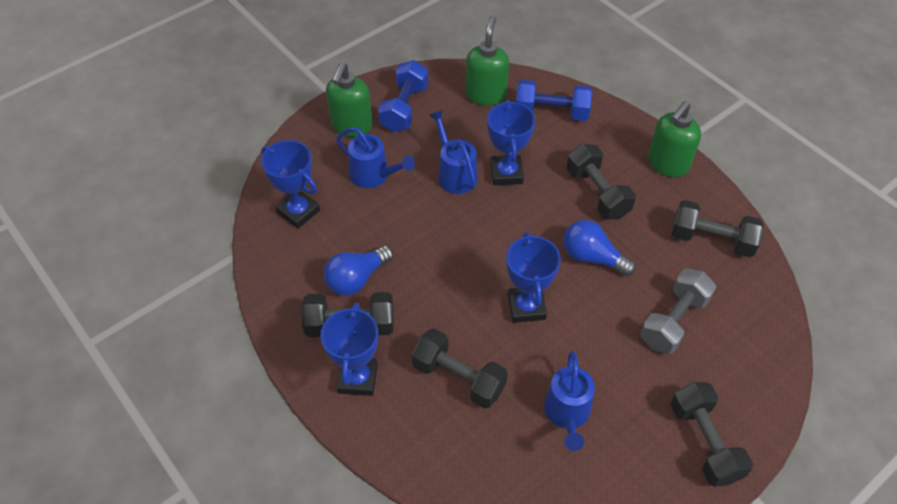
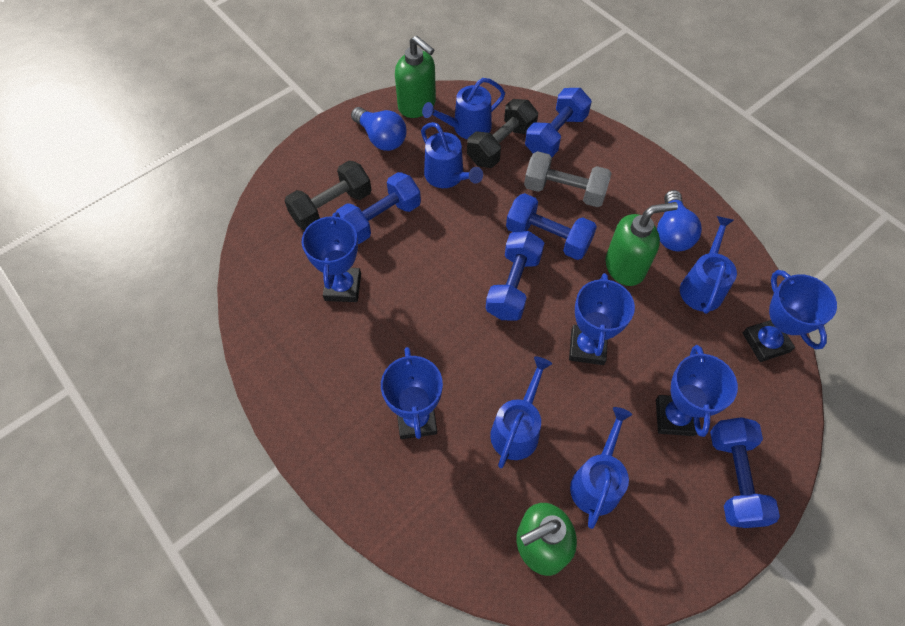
black dumbbell: 5 -> 2
blue dumbbell: 2 -> 5
blue trophy: 4 -> 5
blue watering can: 3 -> 5

